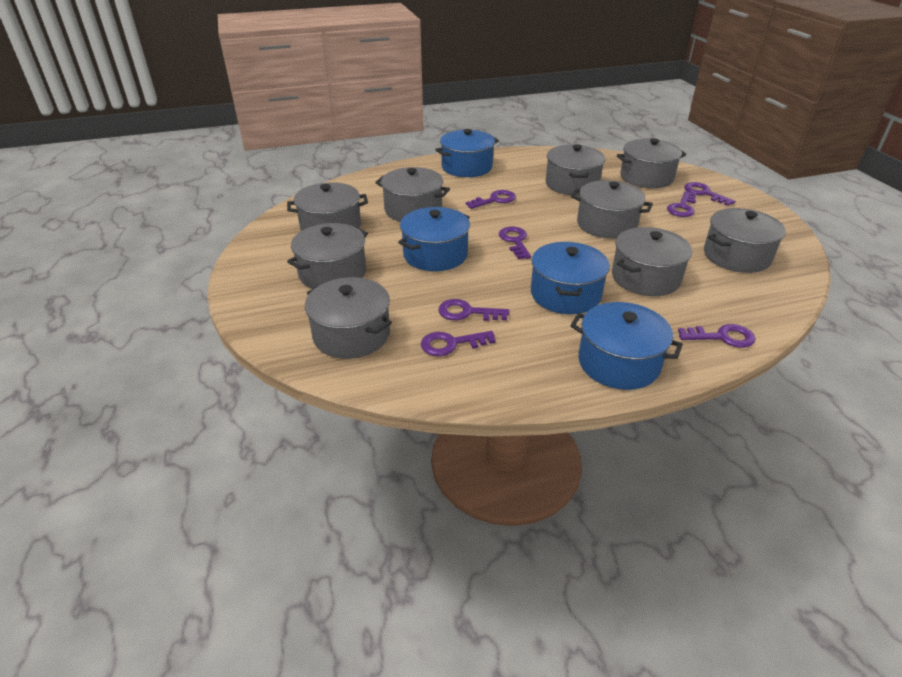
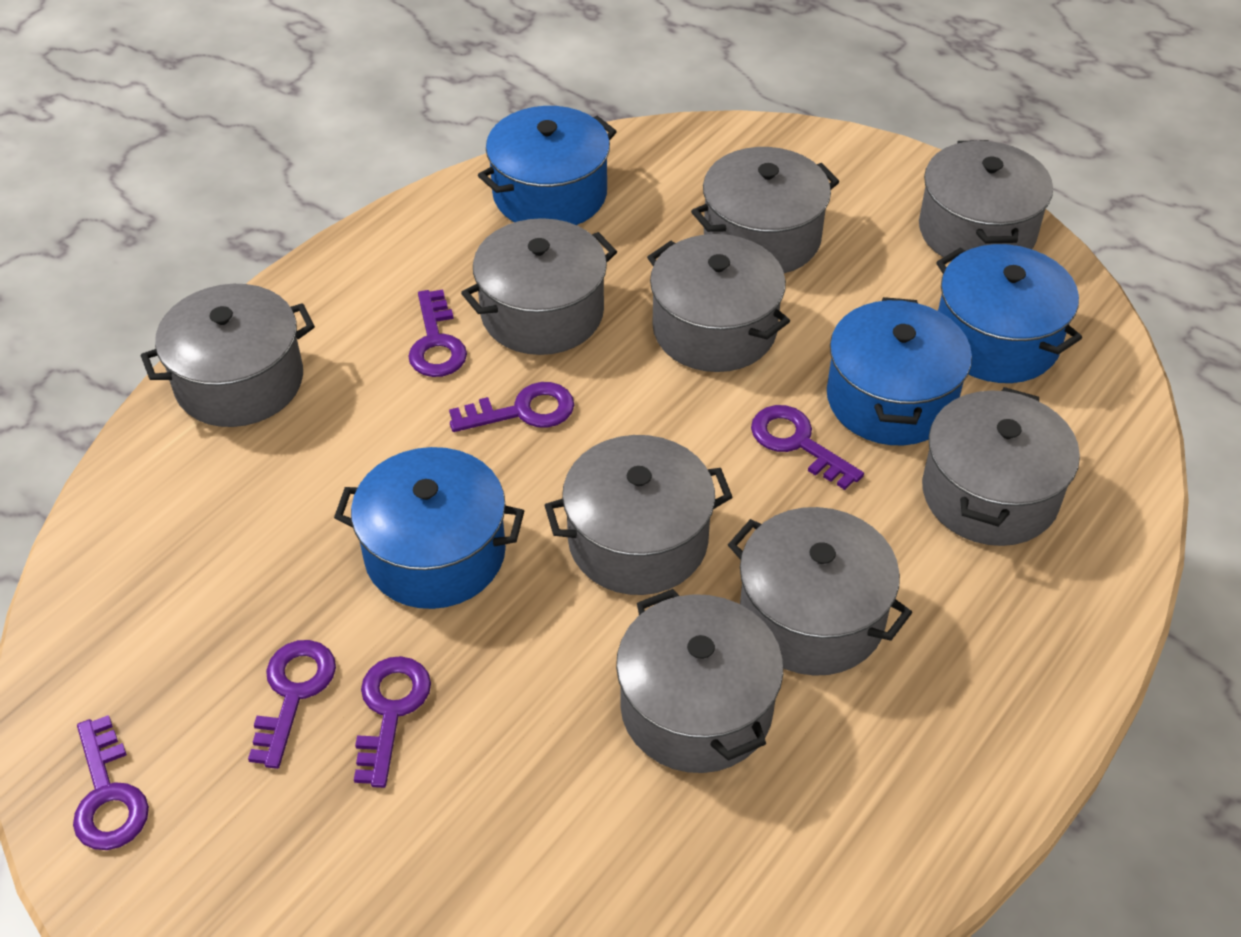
purple key: 7 -> 6

